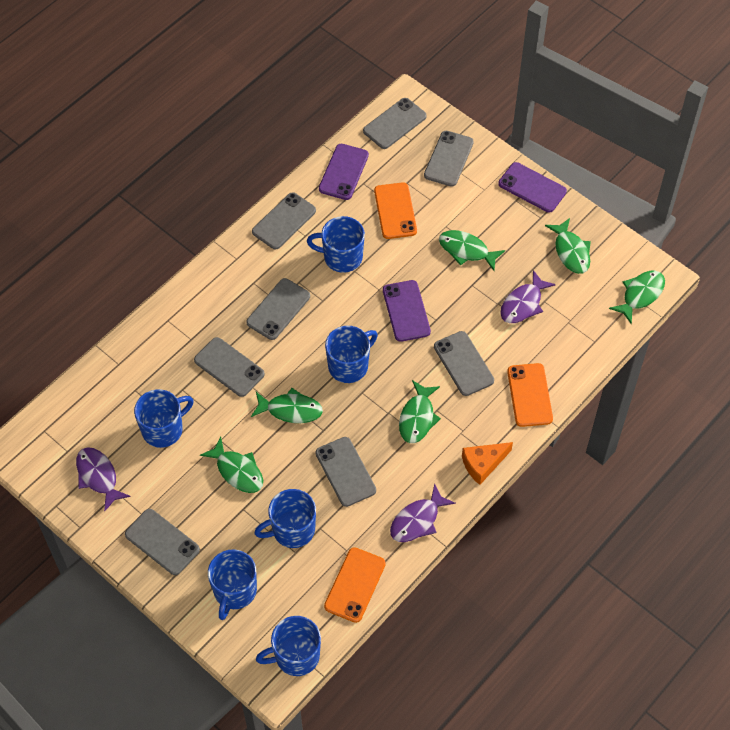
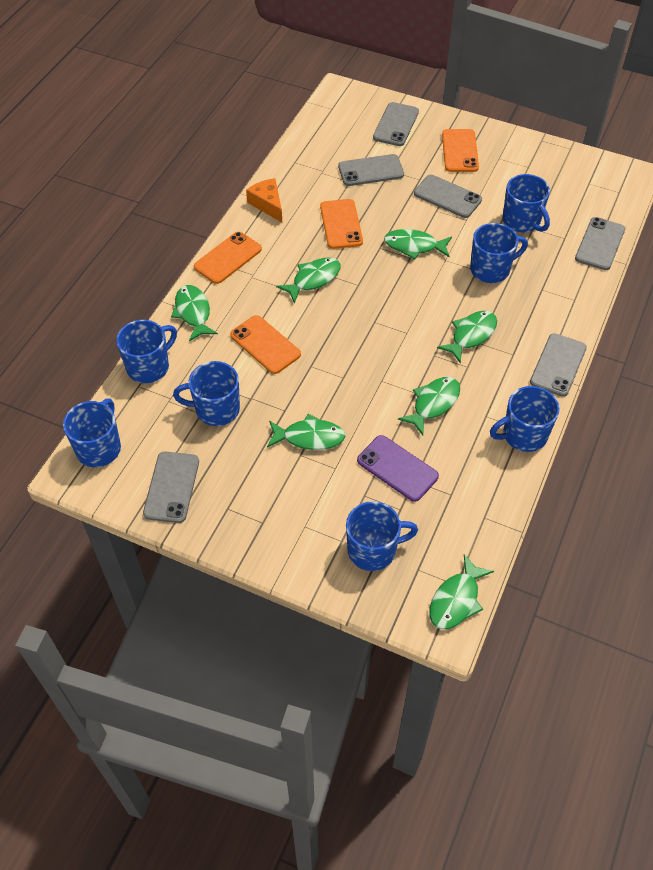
blue mug: 6 -> 7
green fish: 6 -> 7
grey phone: 8 -> 6
orange phone: 3 -> 4
purple fish: 3 -> 0
purple phone: 3 -> 1

